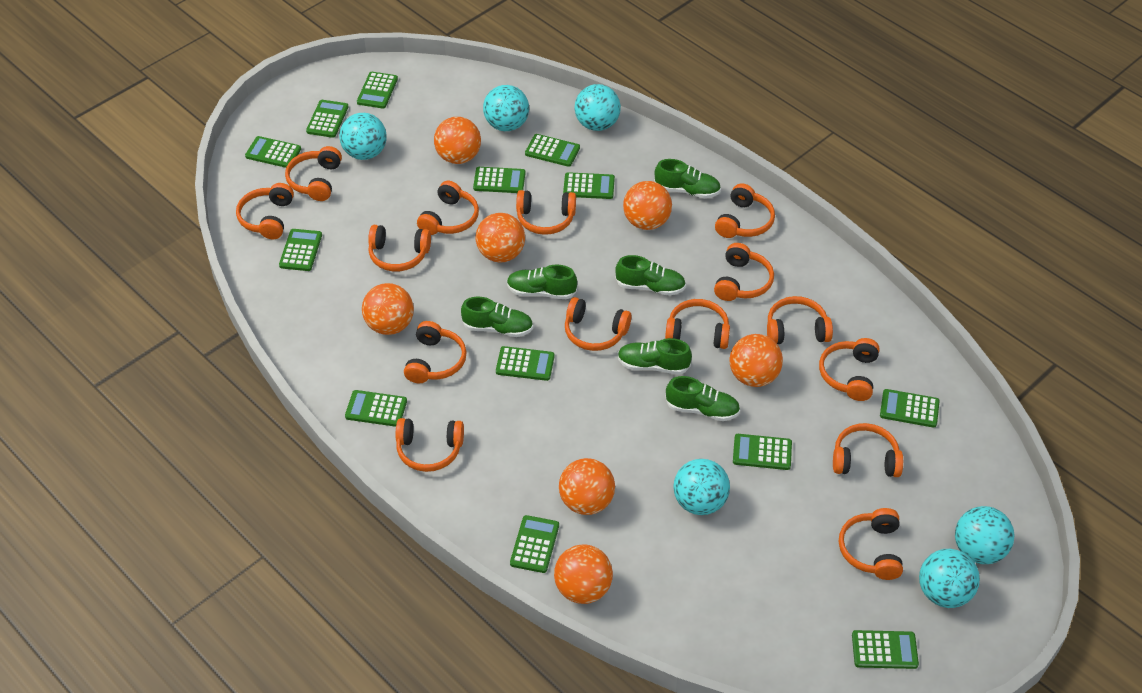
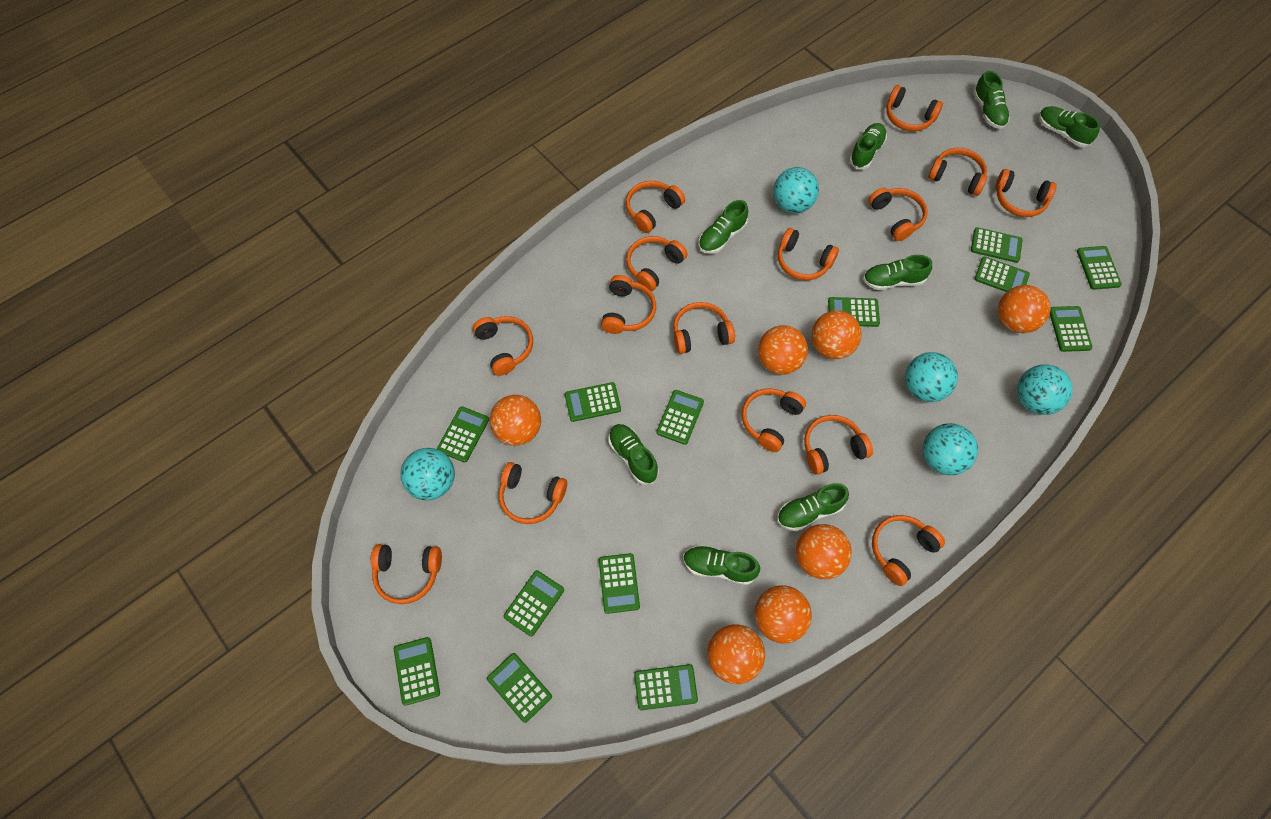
green shoe: 6 -> 8
turquoise ball: 6 -> 5

